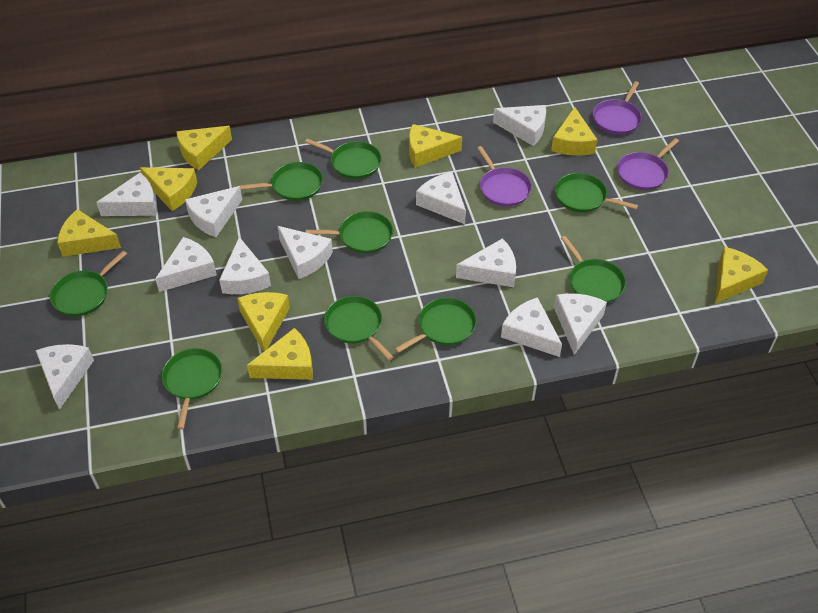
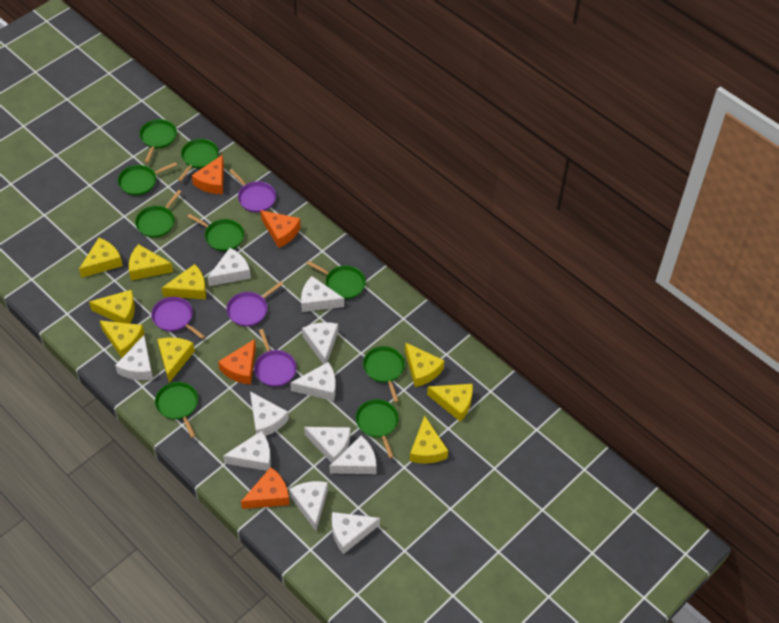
orange cheese: 0 -> 4
purple pan: 3 -> 4
yellow cheese: 8 -> 9

